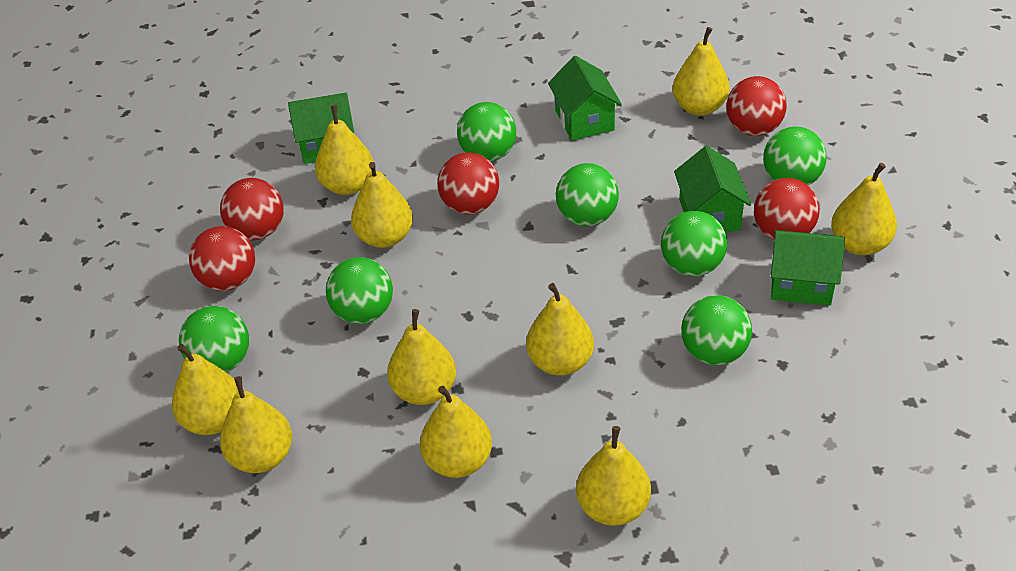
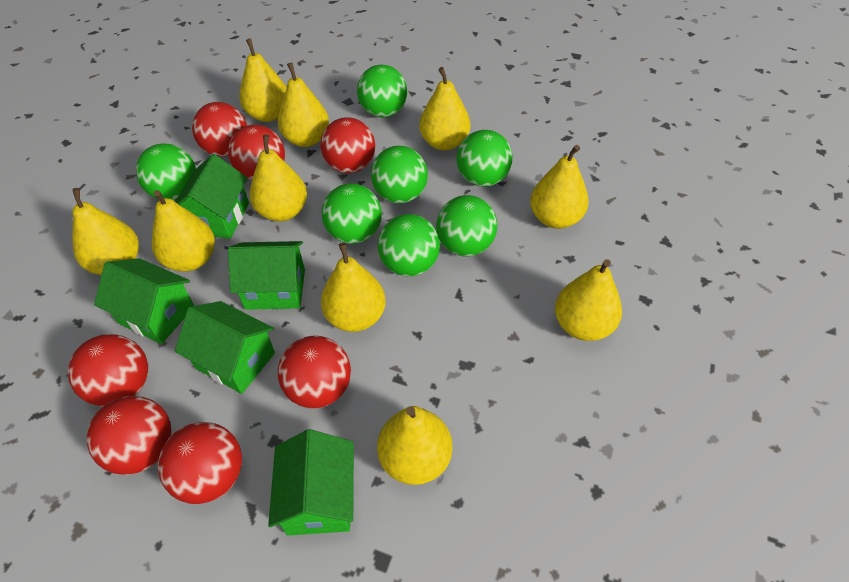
green house: 4 -> 5
red ball: 5 -> 7

